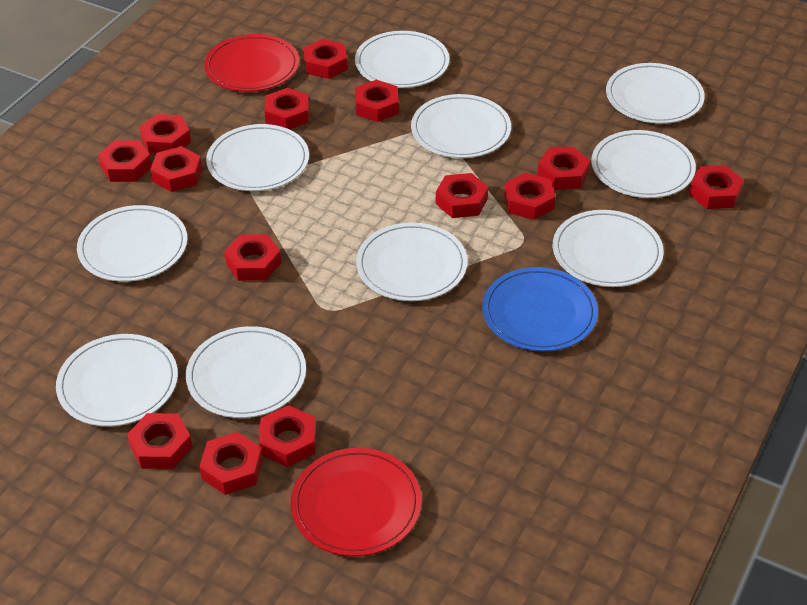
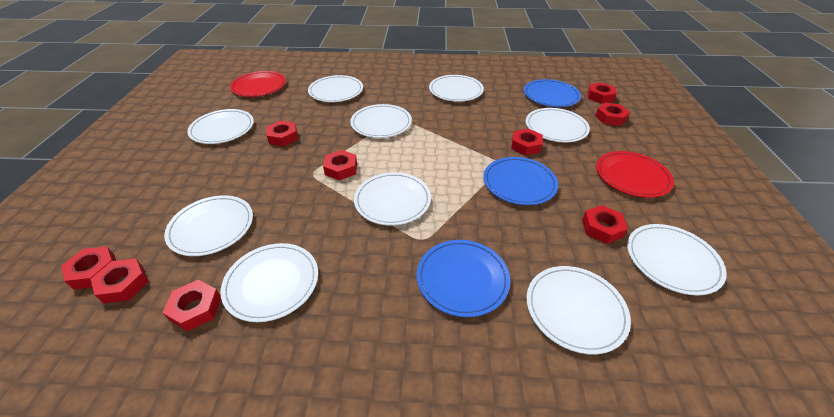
blue plate: 1 -> 3
red nut: 14 -> 9

